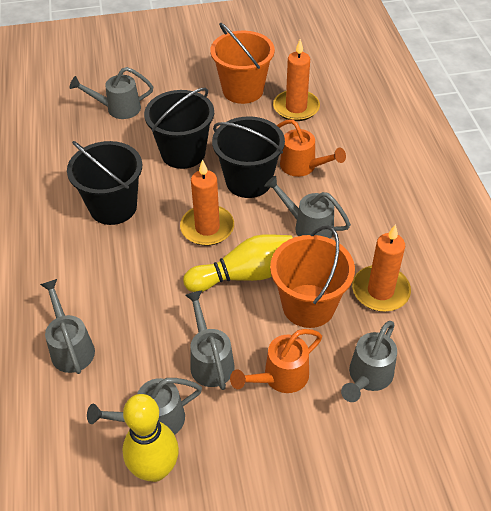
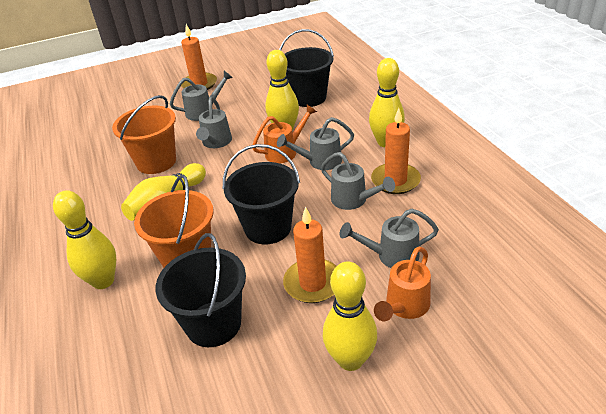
grey watering can: 6 -> 5
yellow bowling pin: 2 -> 5

